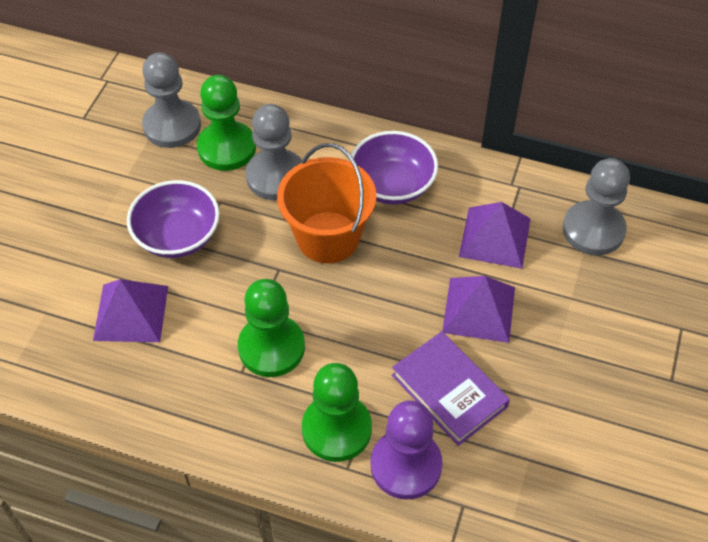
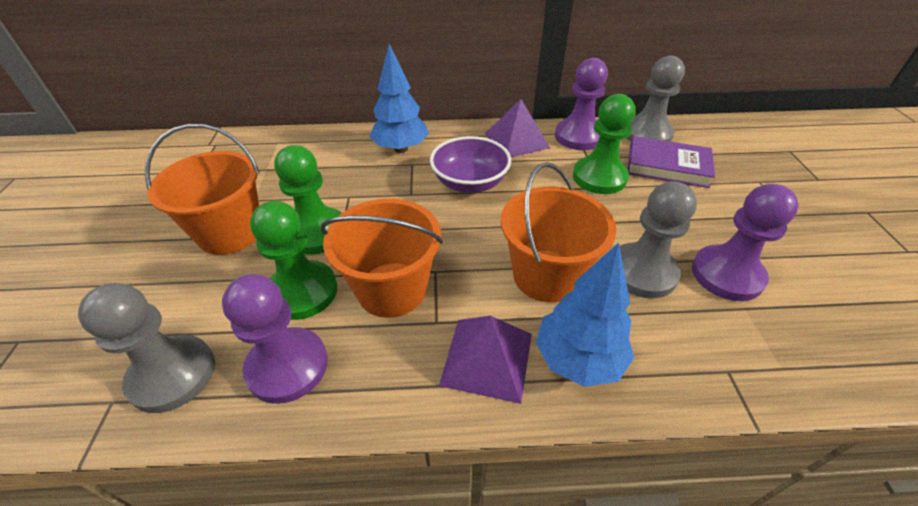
blue tree: 0 -> 2
orange bucket: 1 -> 3
purple bowl: 2 -> 1
purple pawn: 1 -> 3
purple pyramid: 3 -> 2

